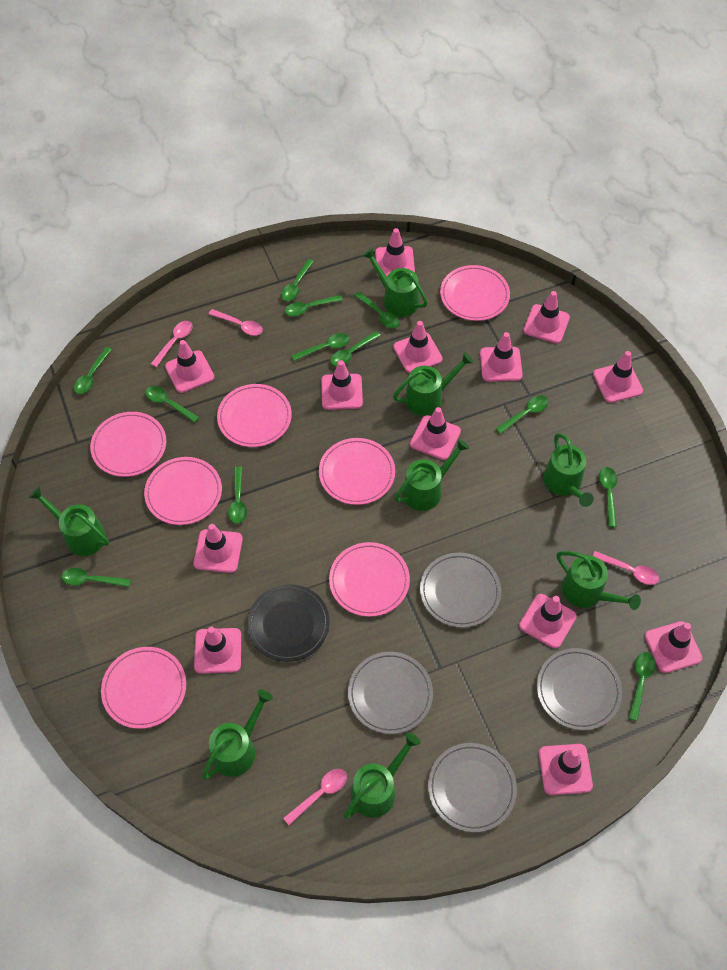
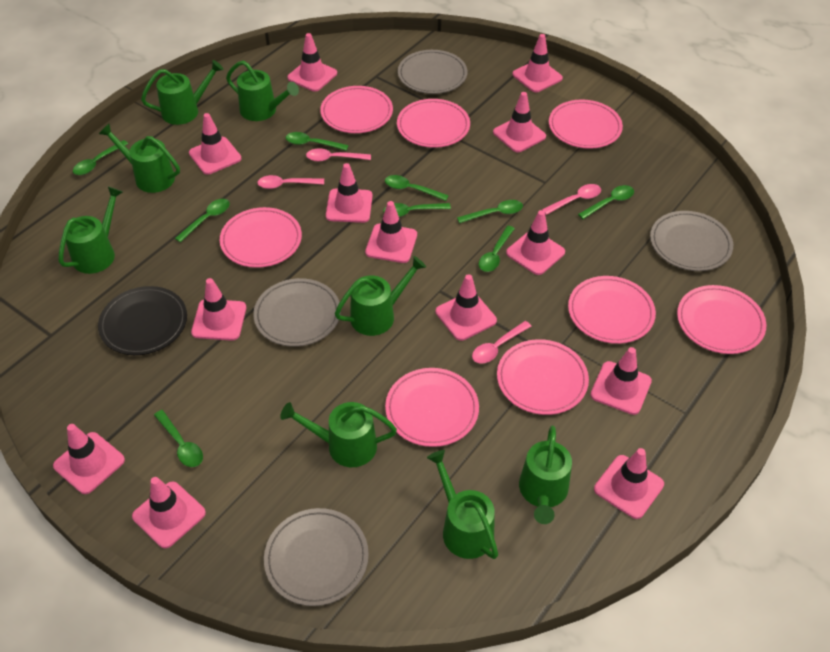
green spoon: 12 -> 9
pink plate: 7 -> 8

